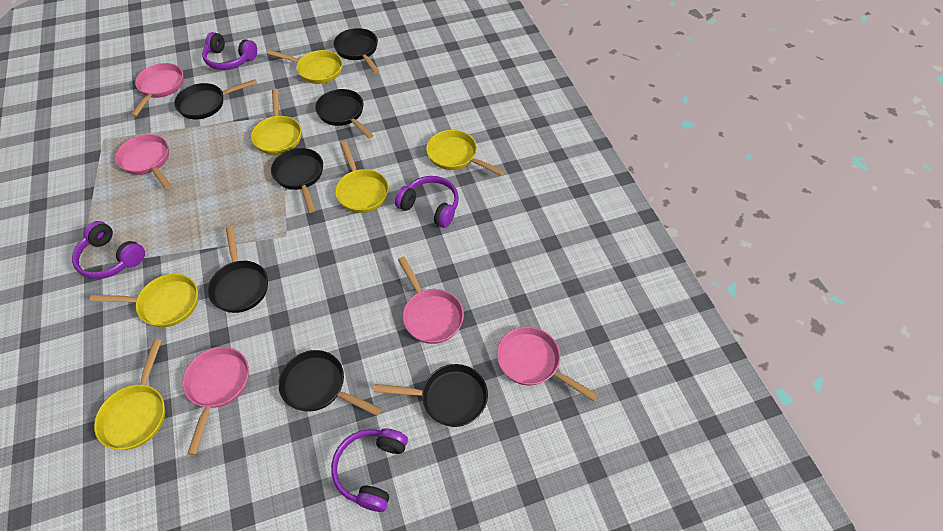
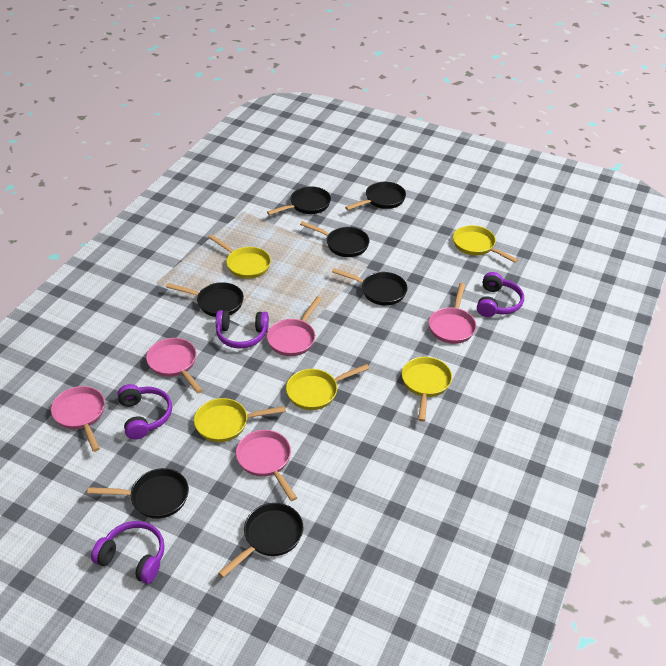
yellow pan: 6 -> 5

